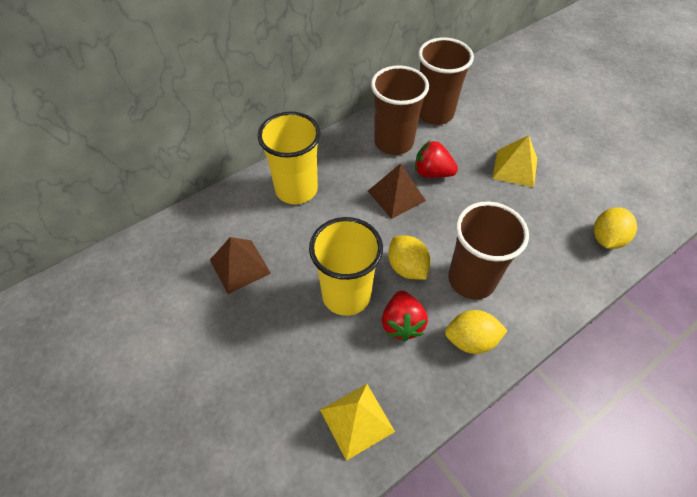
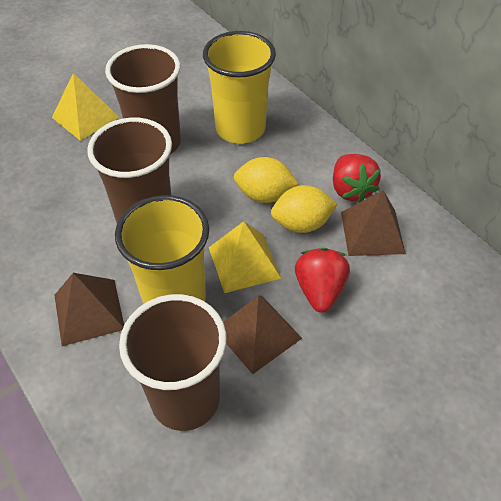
brown pyramid: 2 -> 3
yellow lemon: 3 -> 2

